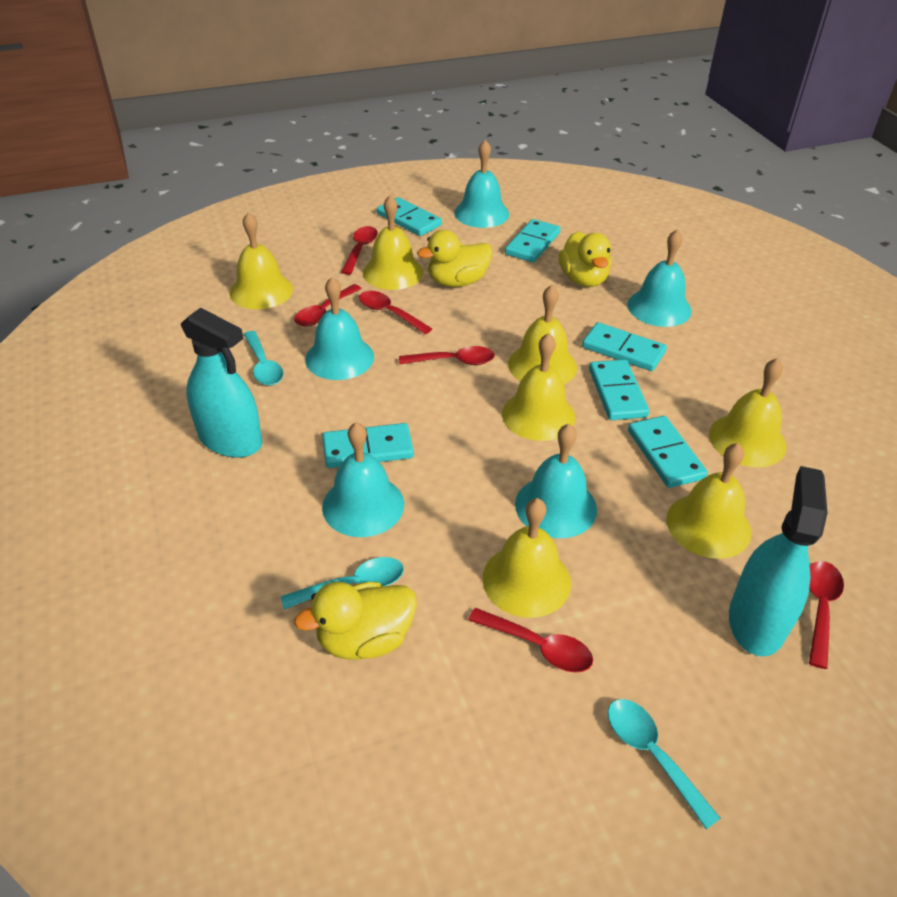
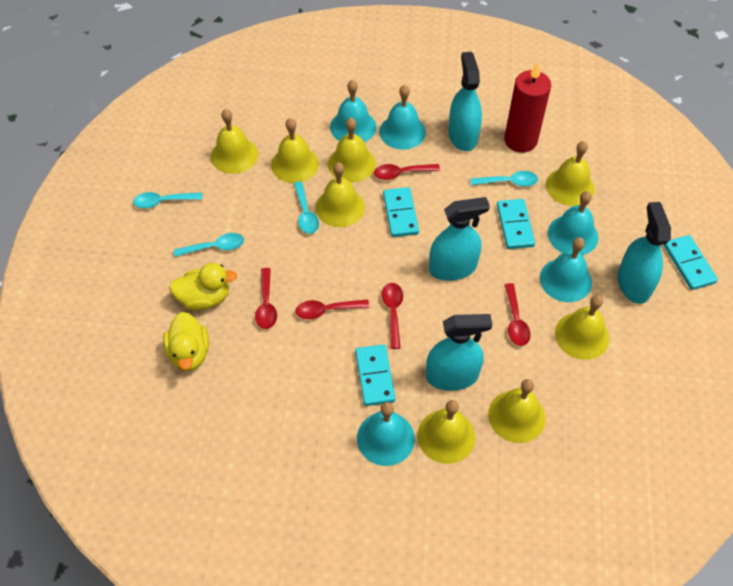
red candle: 0 -> 1
red spoon: 6 -> 5
turquoise domino: 6 -> 4
turquoise spoon: 3 -> 4
turquoise spray bottle: 2 -> 4
yellow bell: 7 -> 8
yellow duck: 3 -> 2

